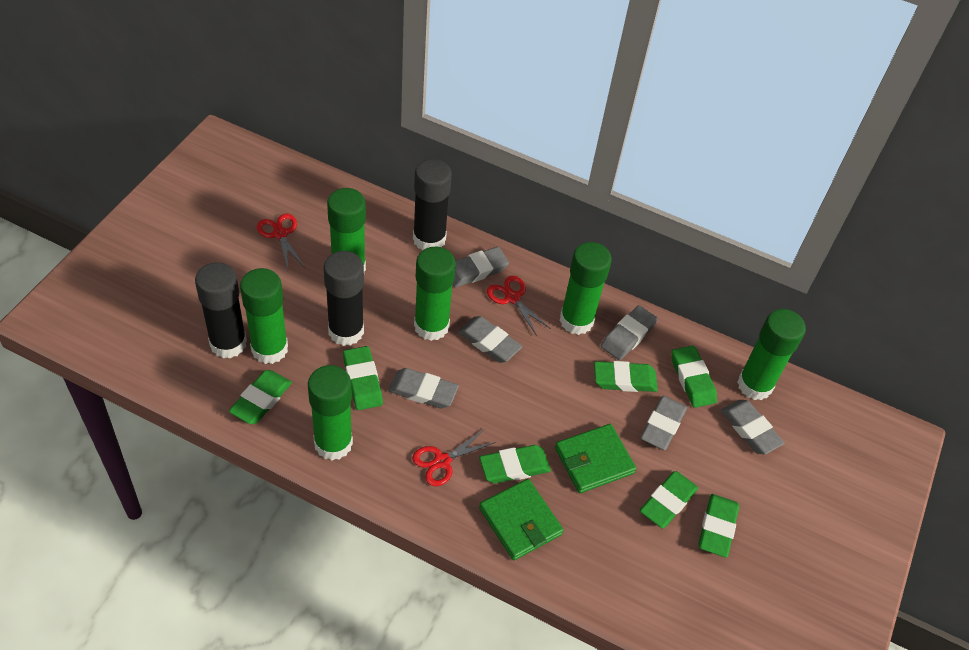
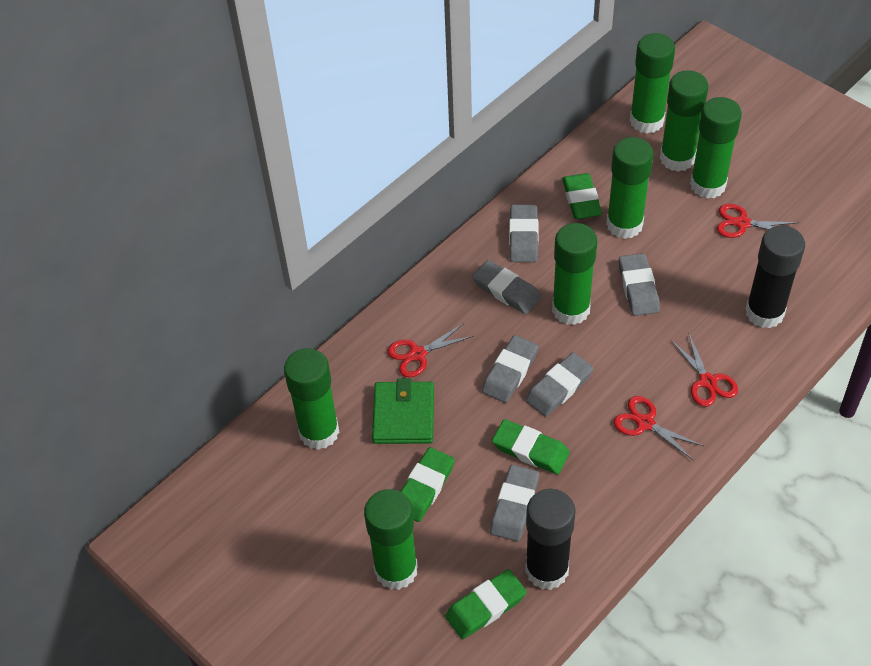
black glue stick: 3 -> 2
green eraser: 7 -> 4
green glue stick: 6 -> 7
green wallet: 2 -> 1
red scissors: 3 -> 4

